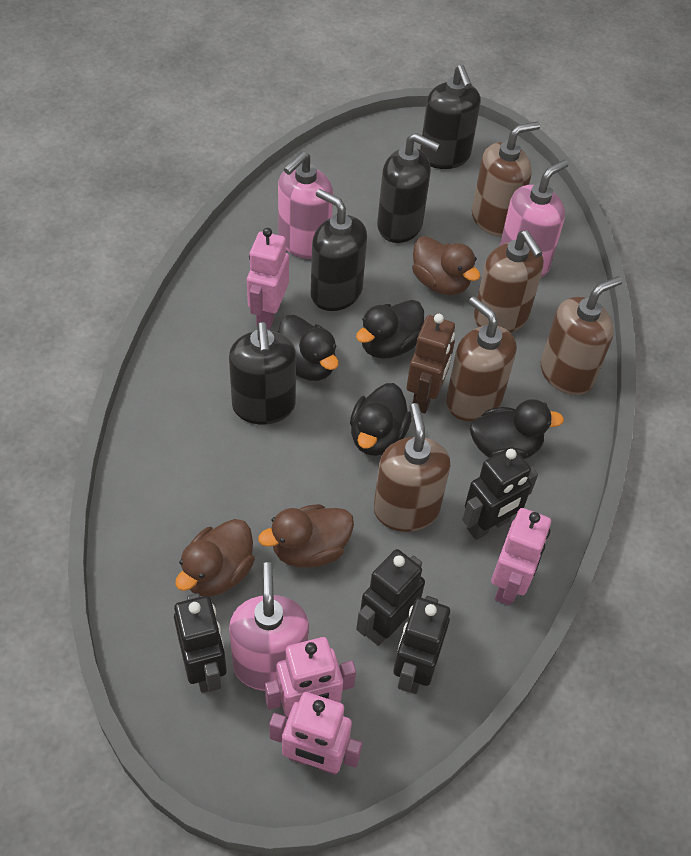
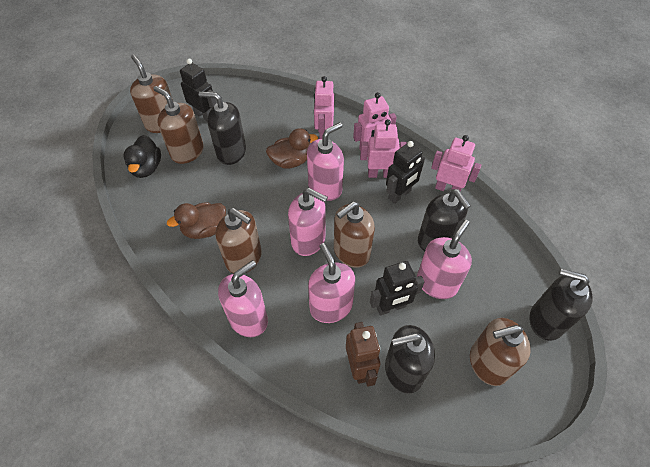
black duck: 4 -> 1
black robot: 4 -> 3
brown duck: 3 -> 2
pink soap dispenser: 3 -> 5

